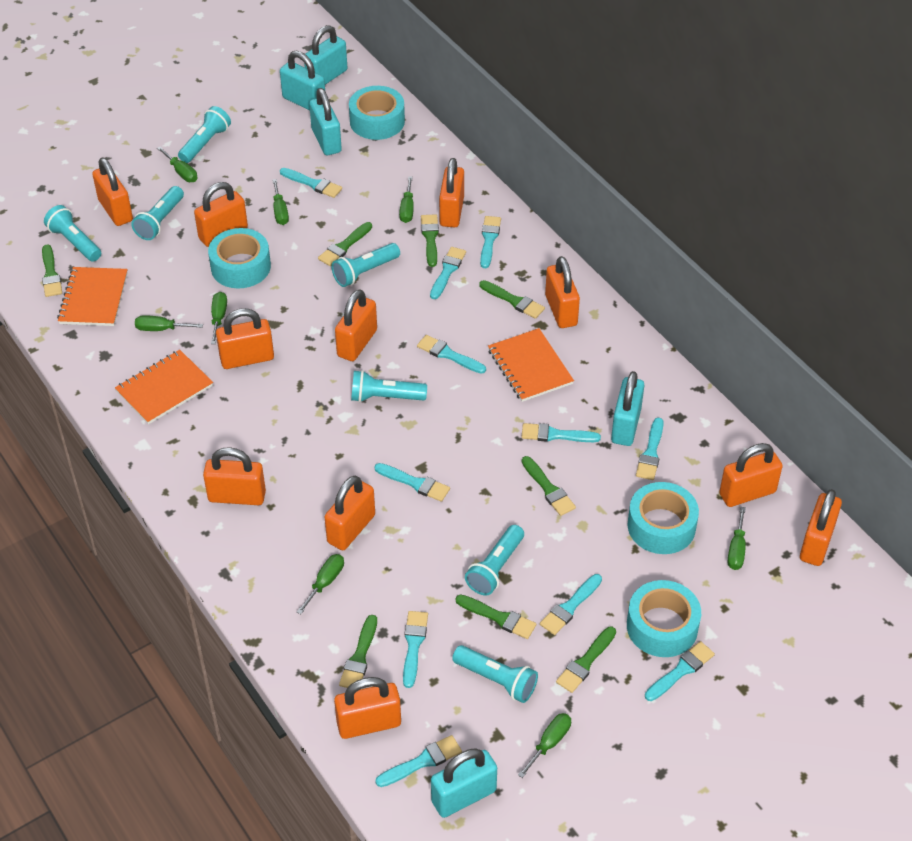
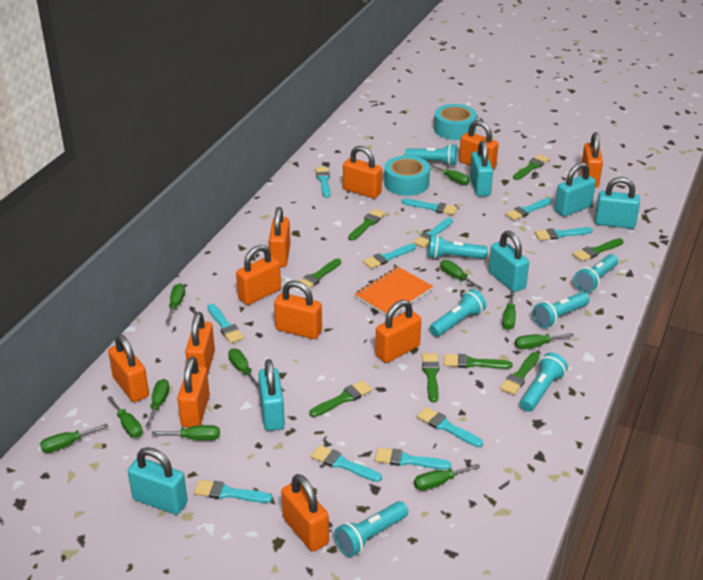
green screwdriver: 8 -> 11
orange notebook: 3 -> 1
turquoise padlock: 5 -> 6
turquoise tape: 4 -> 2

